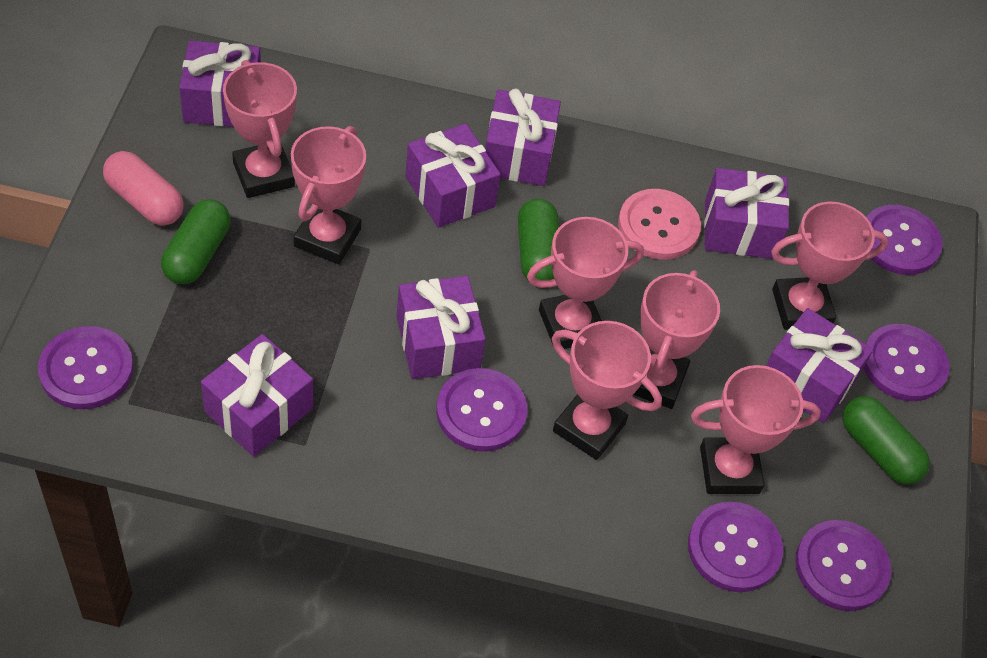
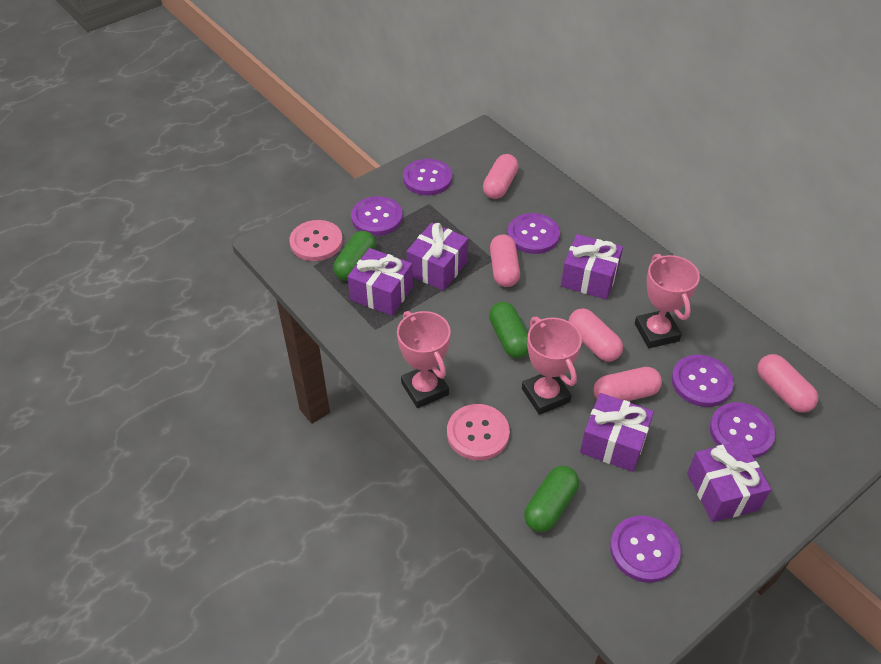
pink button: 1 -> 2
pink capsule: 1 -> 5
pink trophy: 7 -> 3
purple gift: 7 -> 5

